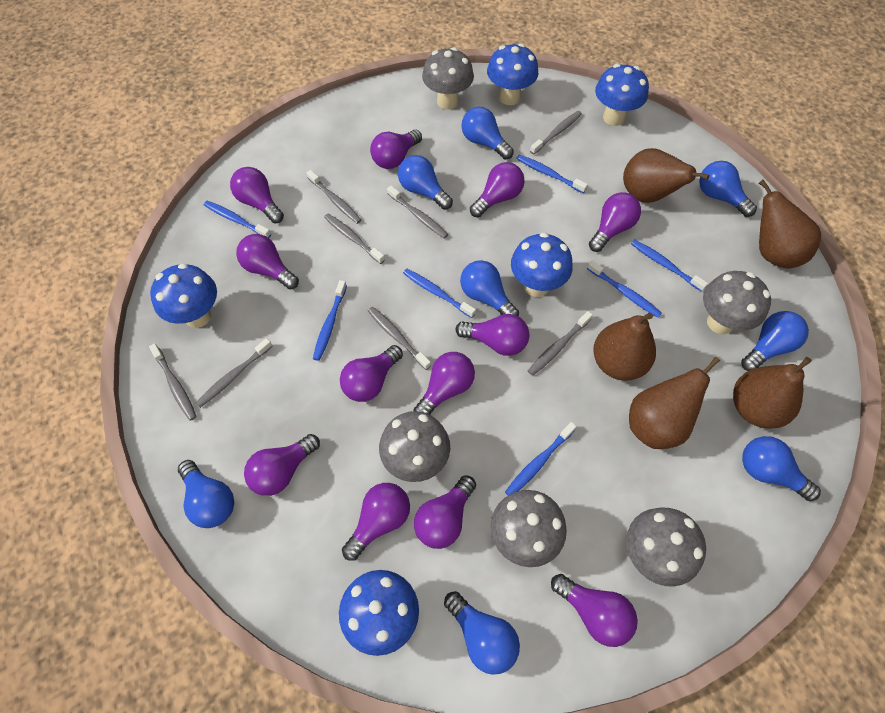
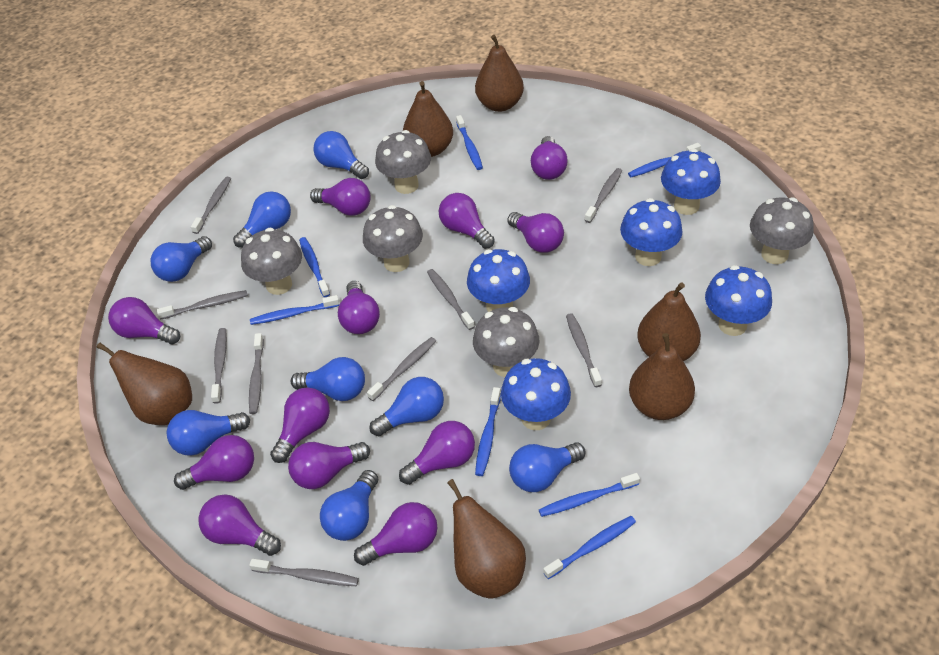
brown pear: 5 -> 6
grey toothbrush: 8 -> 9

